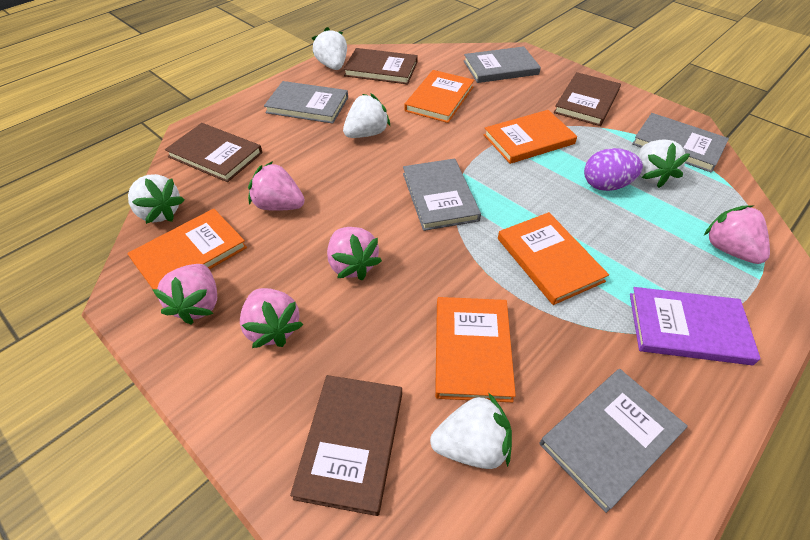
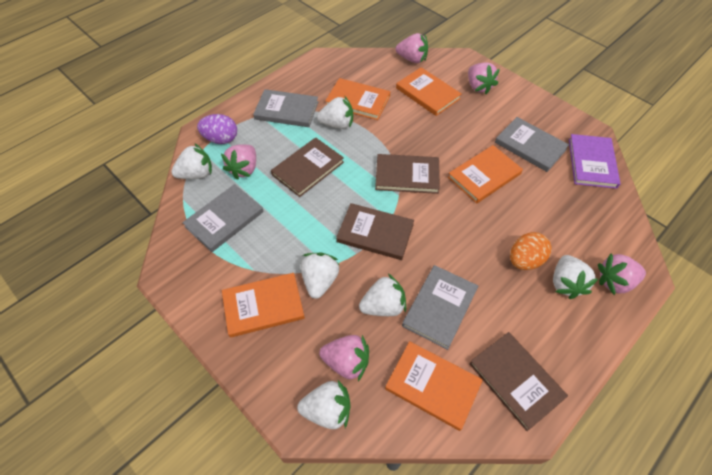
grey book: 5 -> 4
orange egg: 0 -> 1
white strawberry: 5 -> 6

